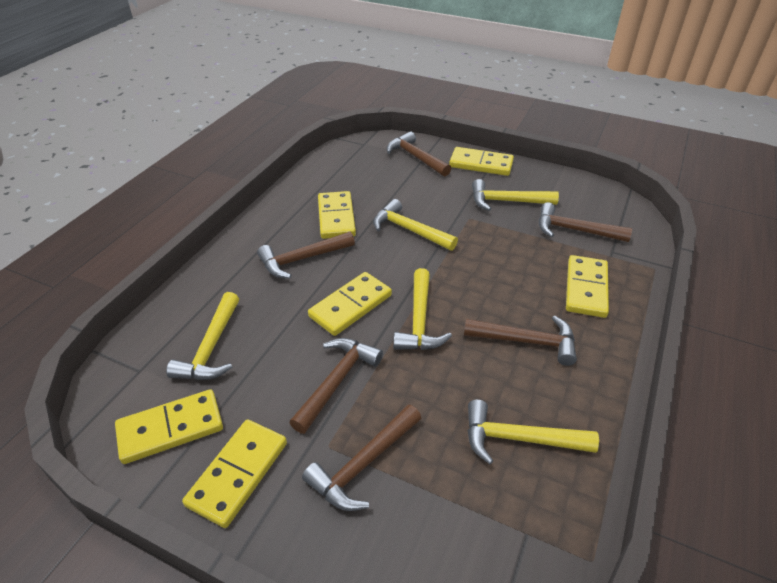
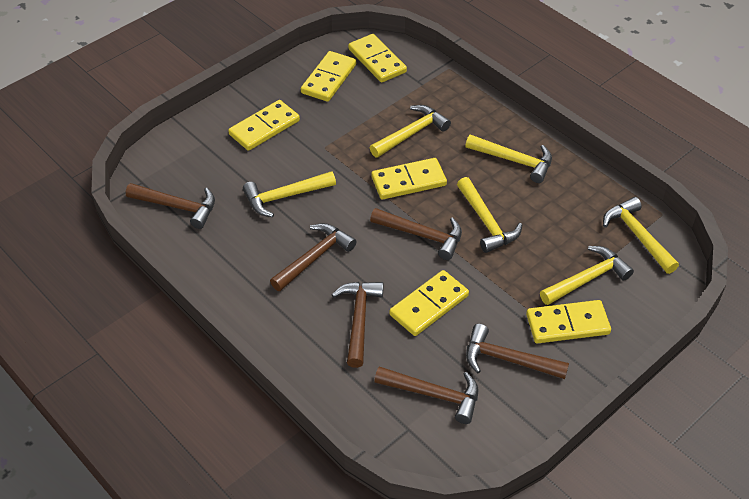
yellow hammer: 5 -> 6

